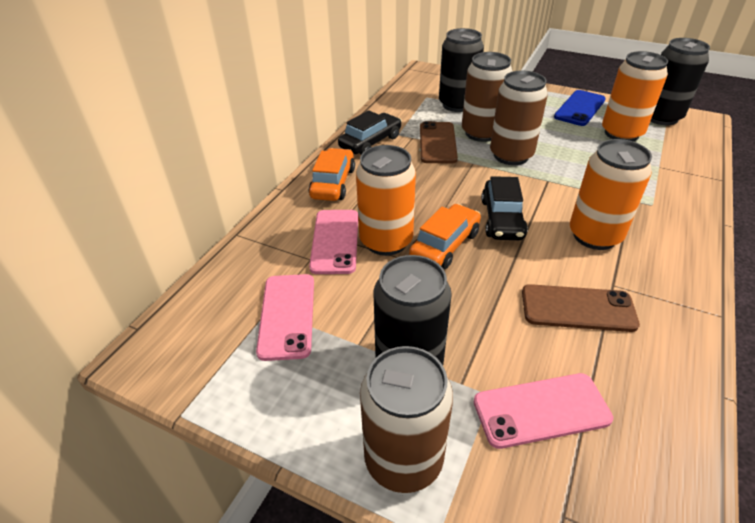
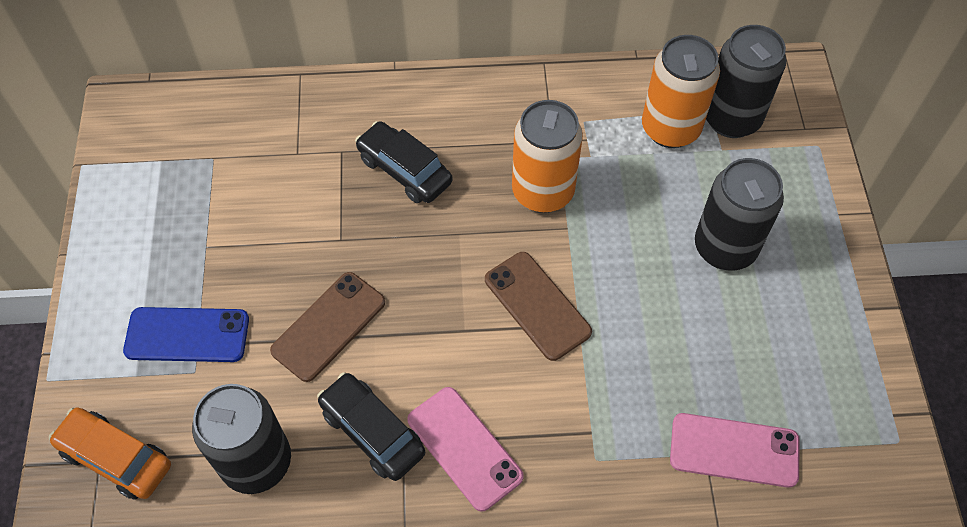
brown can: 3 -> 0
orange can: 3 -> 2
orange car: 2 -> 1
pink phone: 3 -> 2

